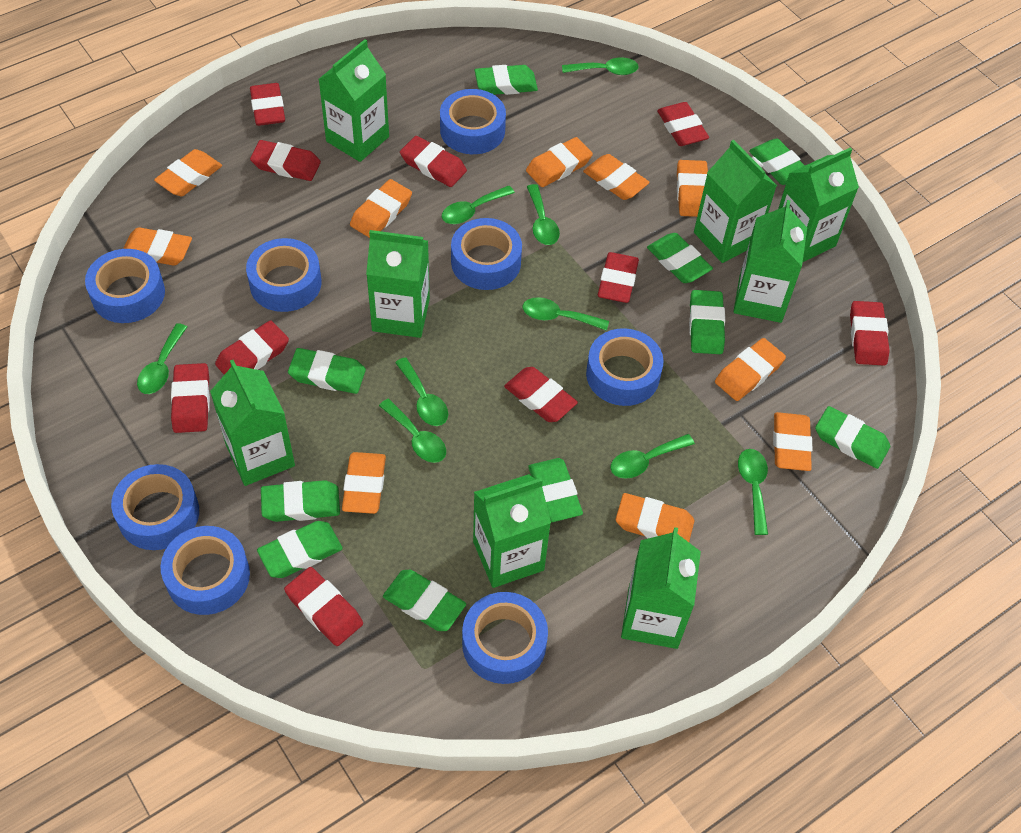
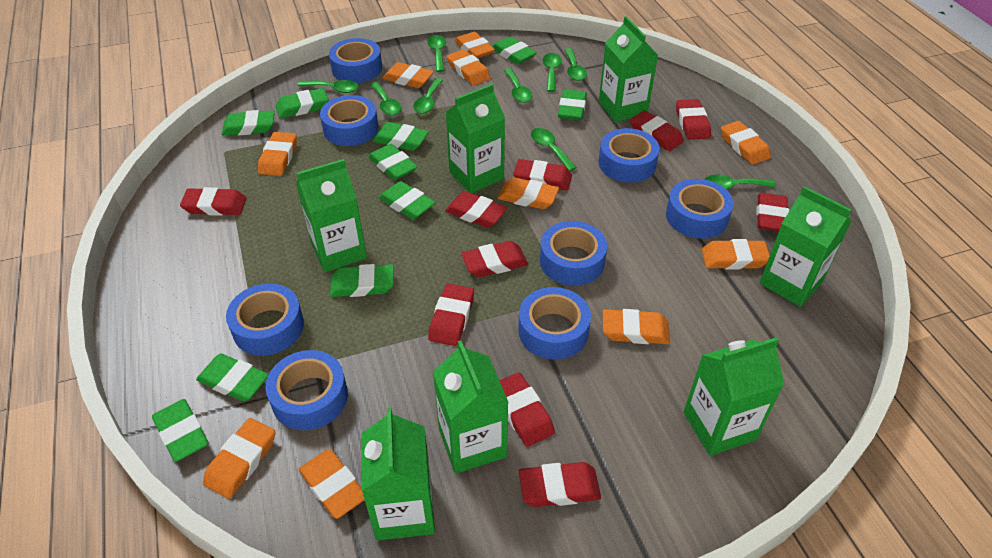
green carton: 8 -> 7

